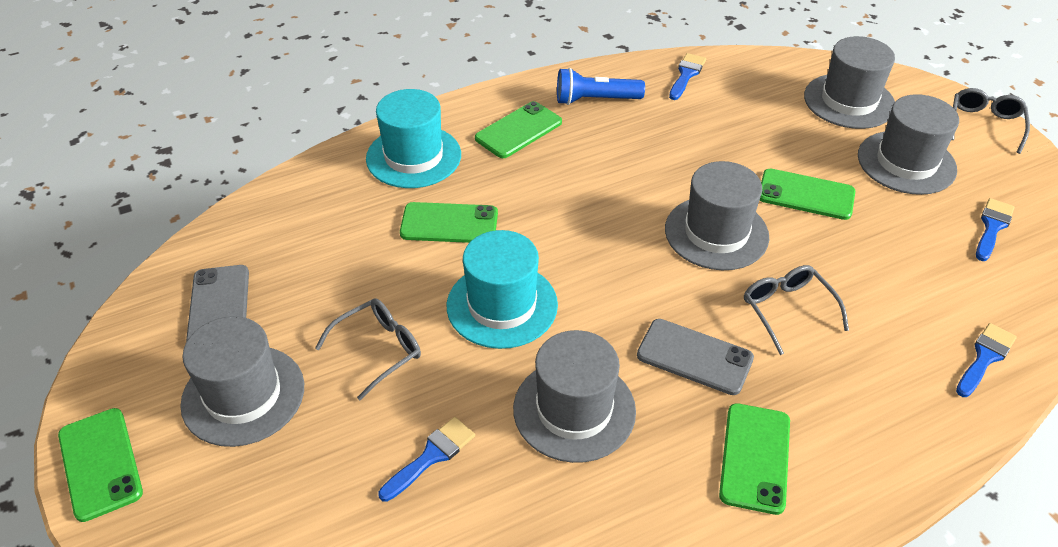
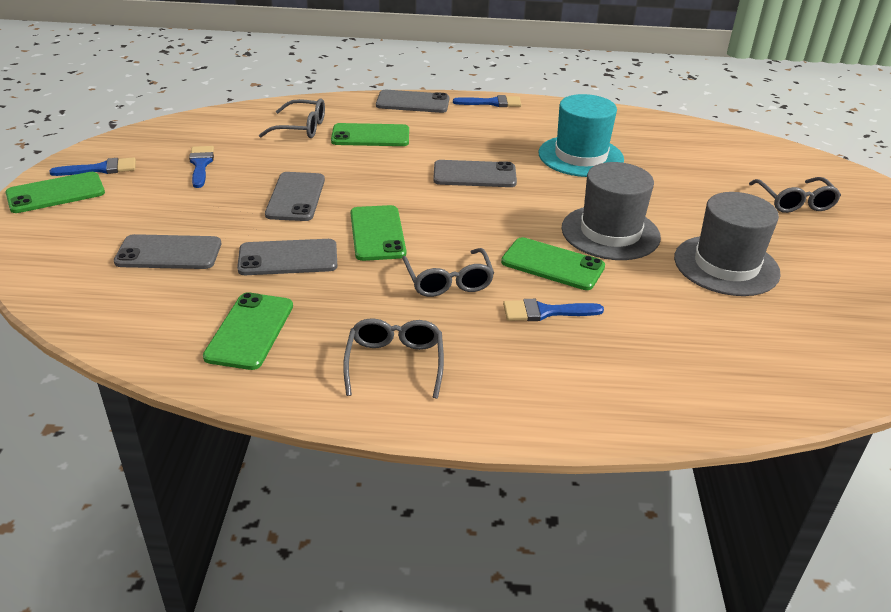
blue flashlight: 1 -> 0
grey glasses: 3 -> 4
grey hat: 5 -> 2
grey phone: 2 -> 5
turquoise hat: 2 -> 1

